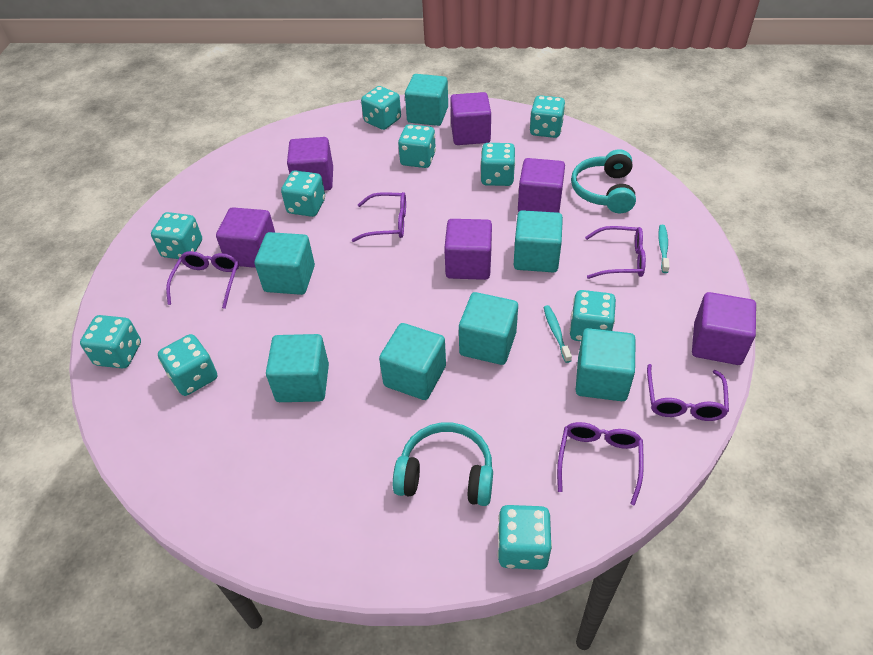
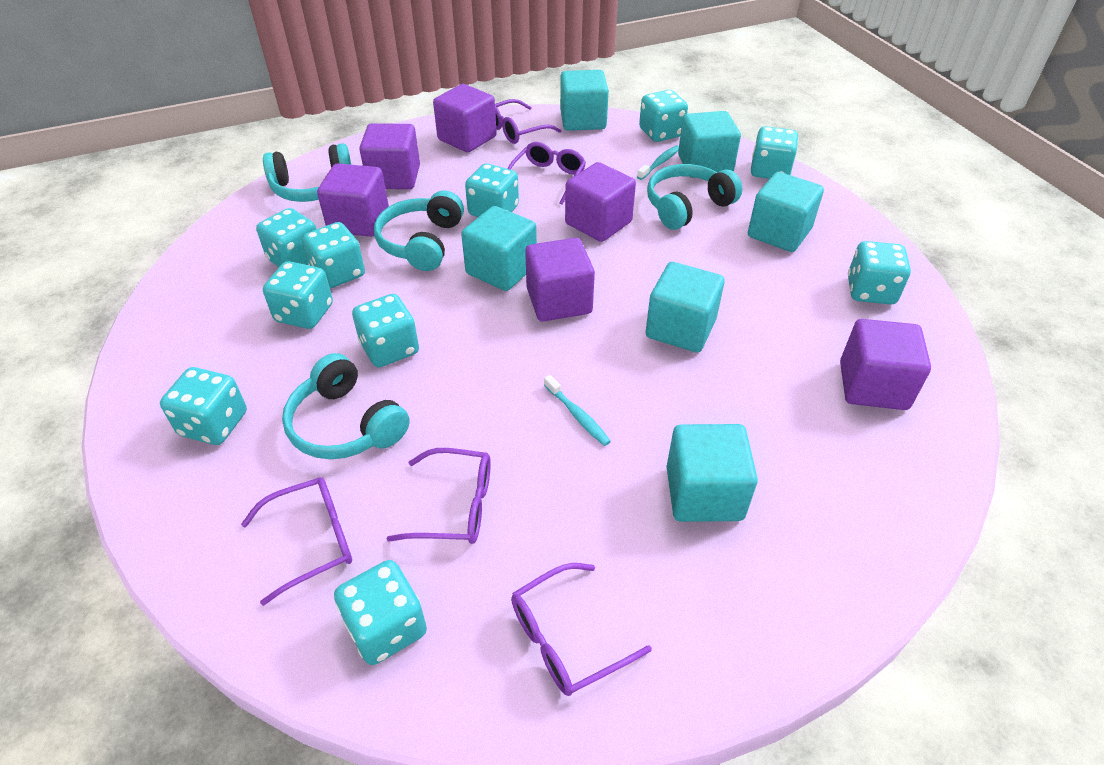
turquoise cube: 7 -> 6
turquoise headphones: 2 -> 4

